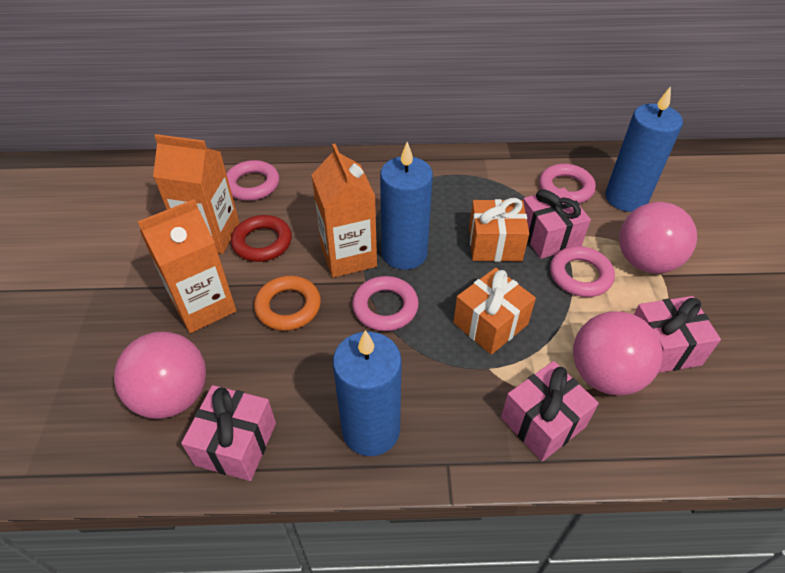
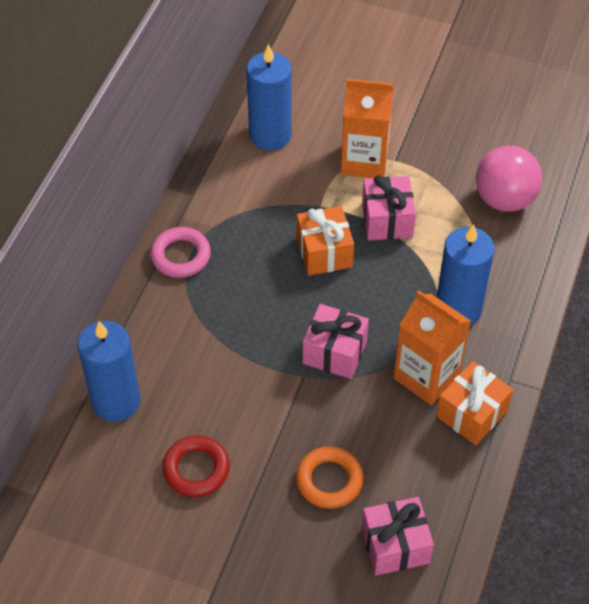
orange carton: 3 -> 2
pink ball: 3 -> 1
pink gift: 4 -> 3
pink ring: 4 -> 1

